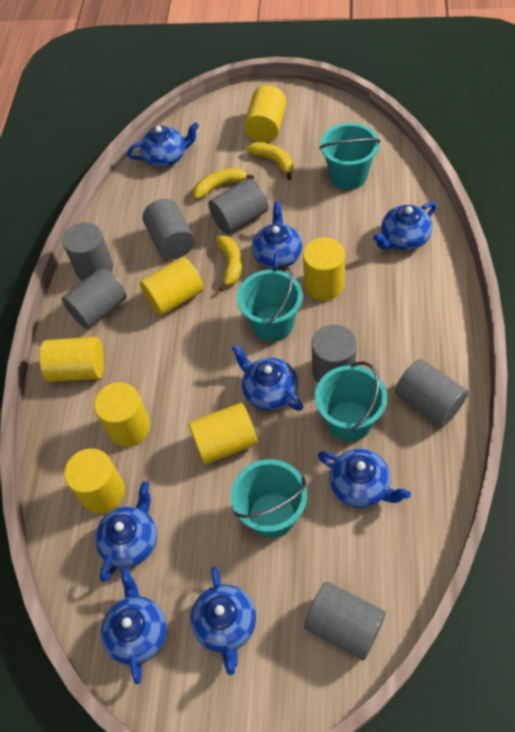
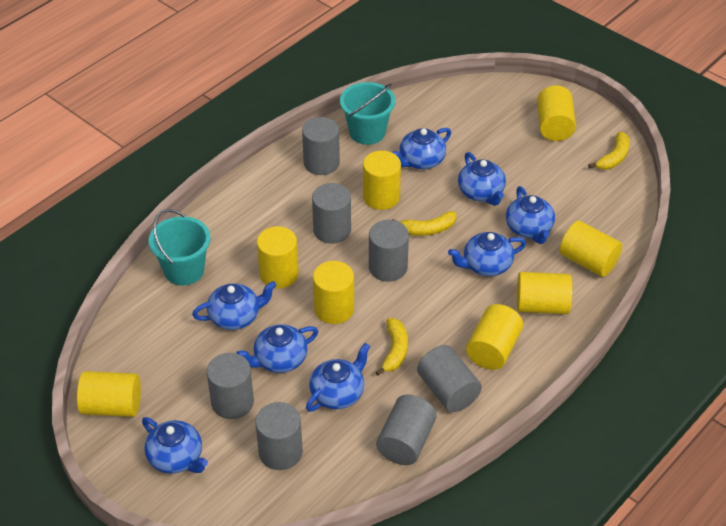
turquoise bucket: 4 -> 2
yellow cylinder: 7 -> 8

